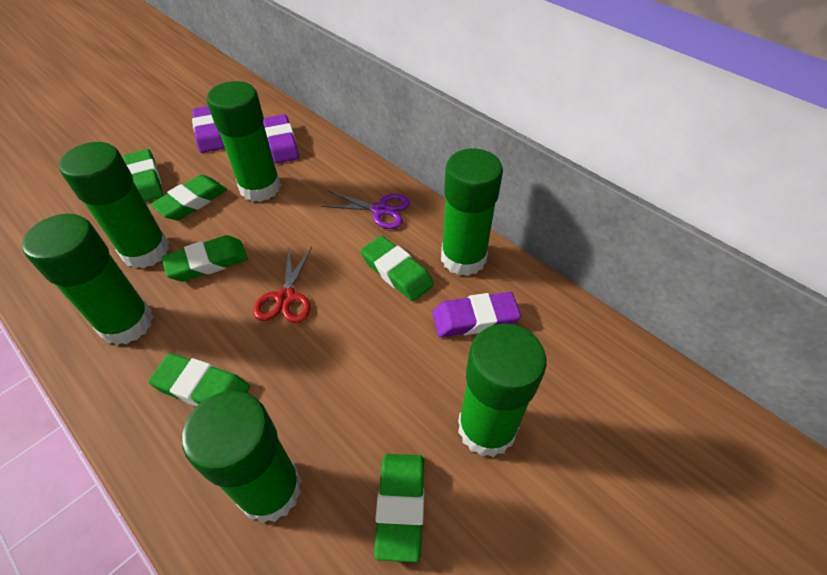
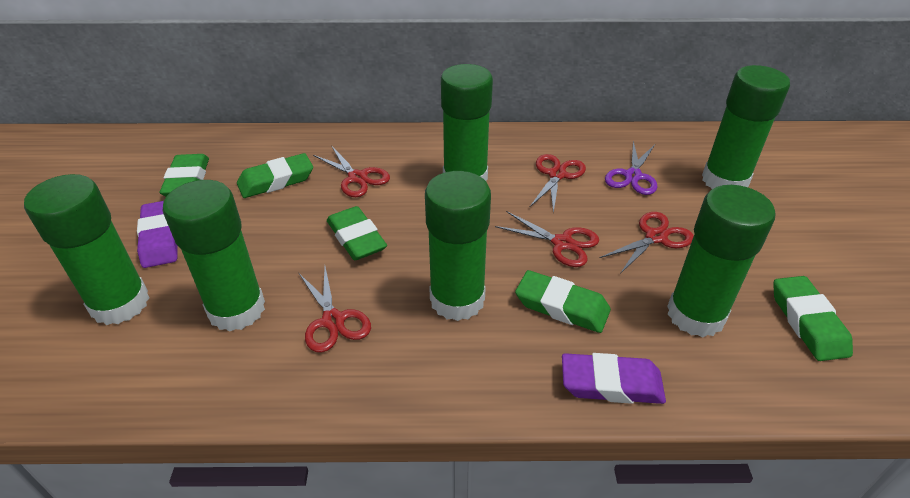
green eraser: 6 -> 5
purple eraser: 3 -> 2
red scissors: 1 -> 5

